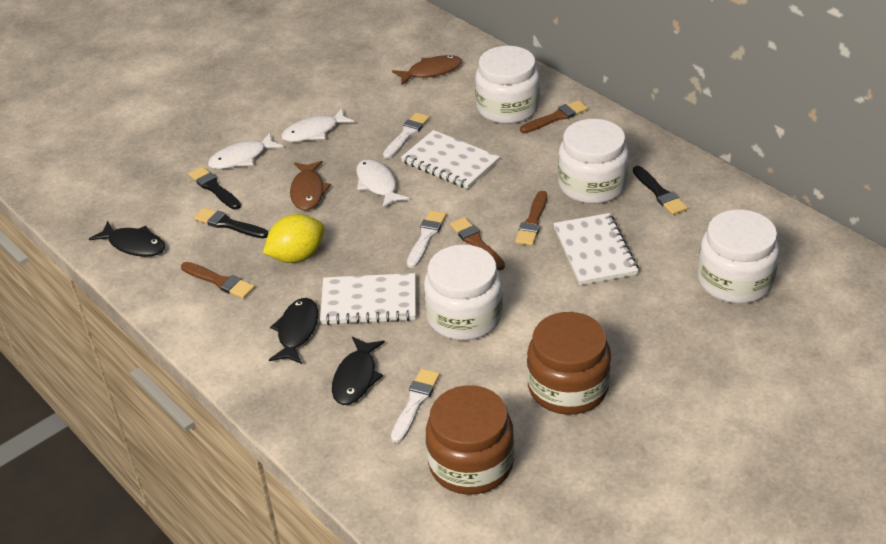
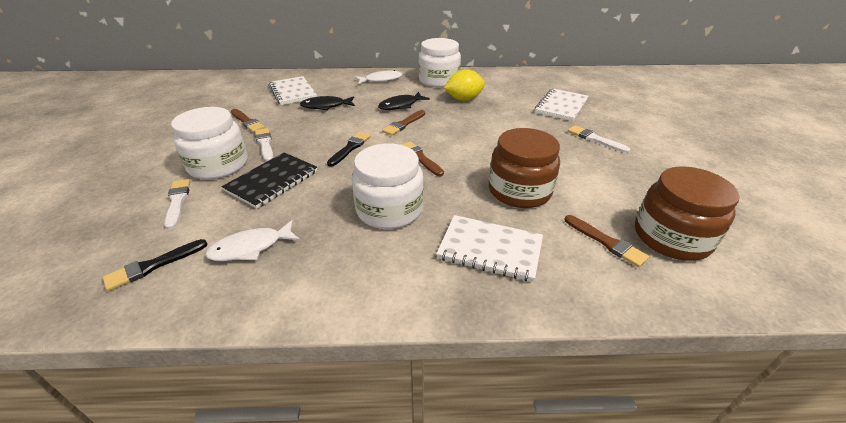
black brush: 3 -> 2
black fish: 3 -> 2
black notebook: 0 -> 1
brown fish: 2 -> 0
white fish: 3 -> 2
white jar: 4 -> 3

